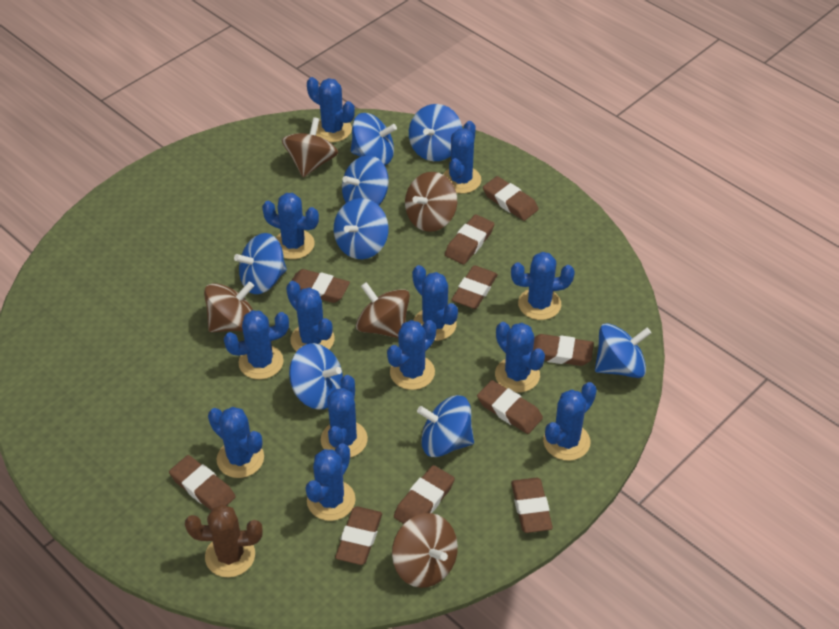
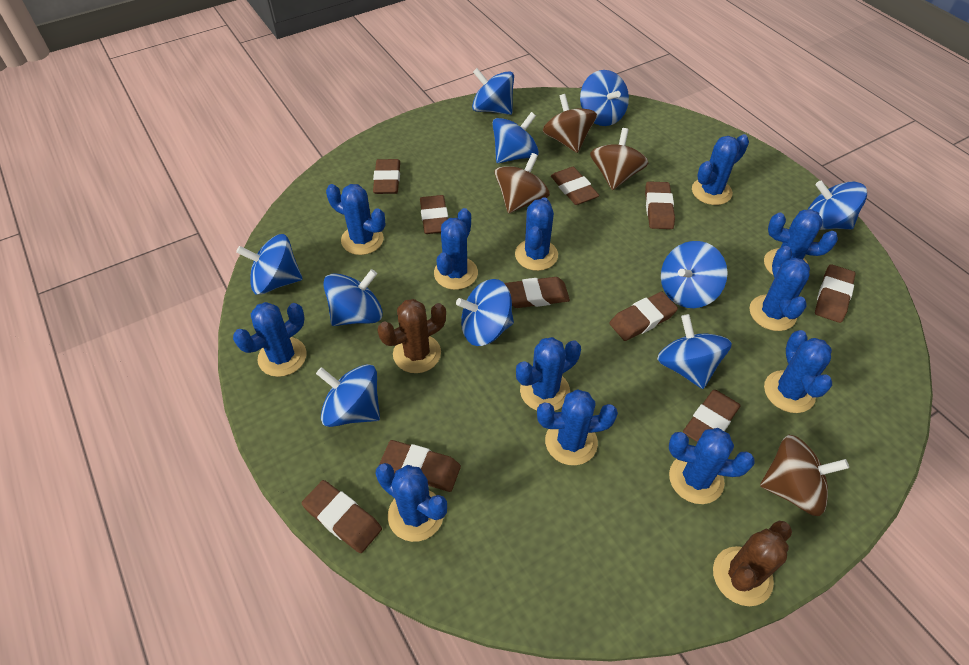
blue cactus: 13 -> 12
blue spinning top: 8 -> 10
brown cactus: 1 -> 2
brown spinning top: 5 -> 4

